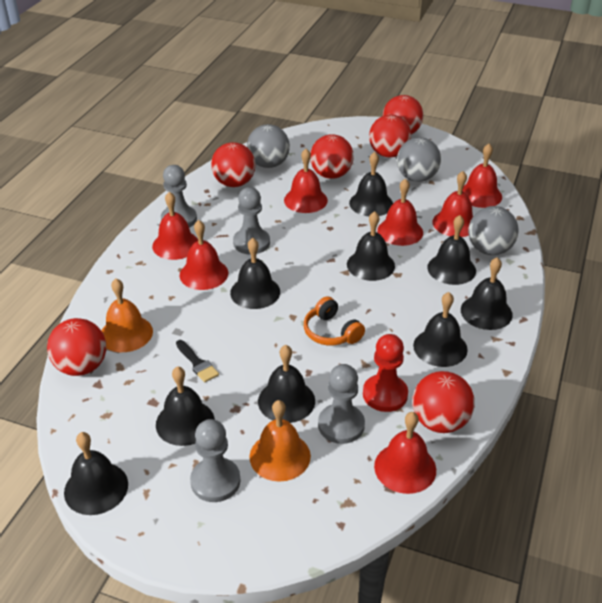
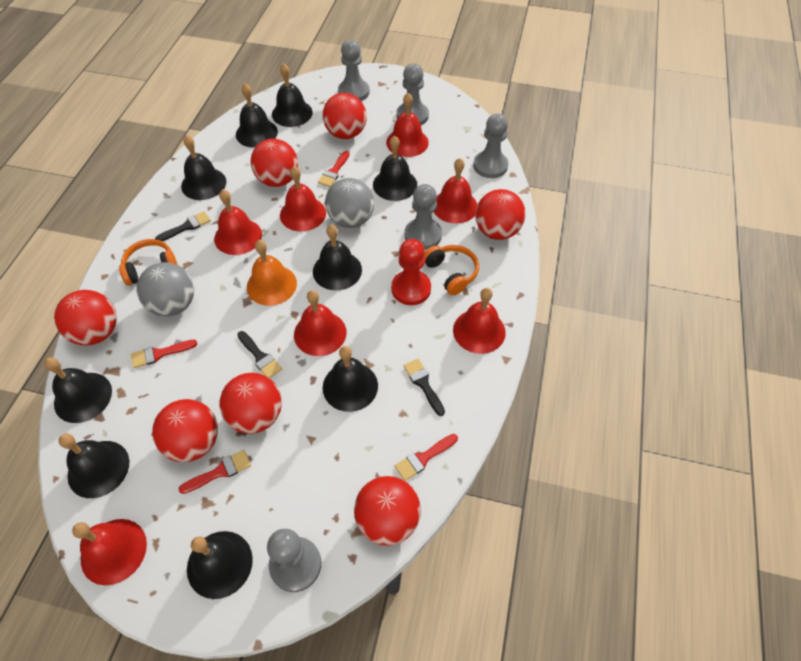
black brush: 1 -> 3
grey ball: 3 -> 2
grey pawn: 4 -> 5
orange bell: 2 -> 1
orange headphones: 1 -> 2
red ball: 6 -> 7
red brush: 0 -> 4

